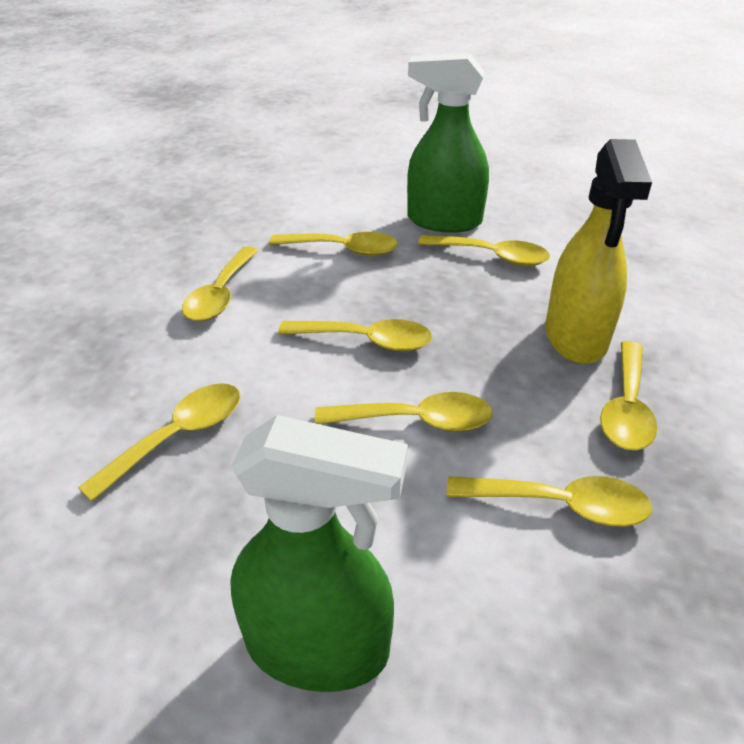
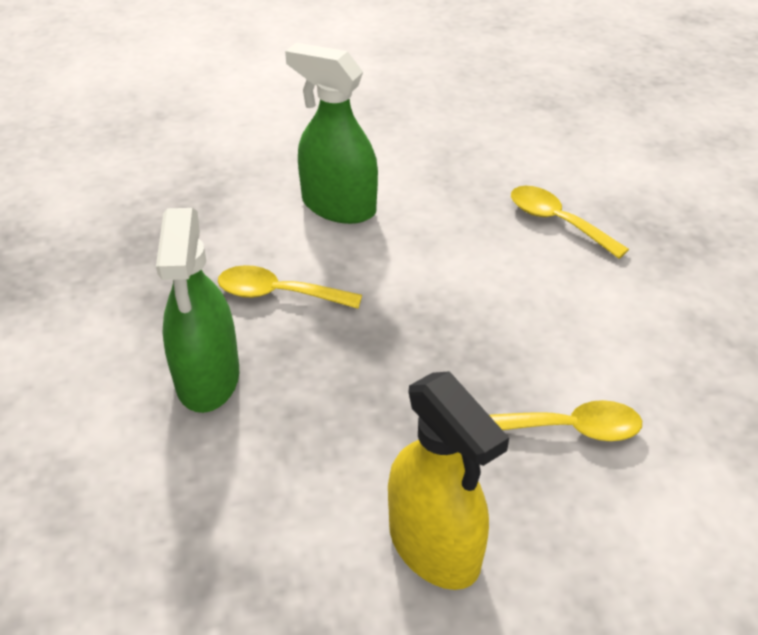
yellow spoon: 8 -> 3

